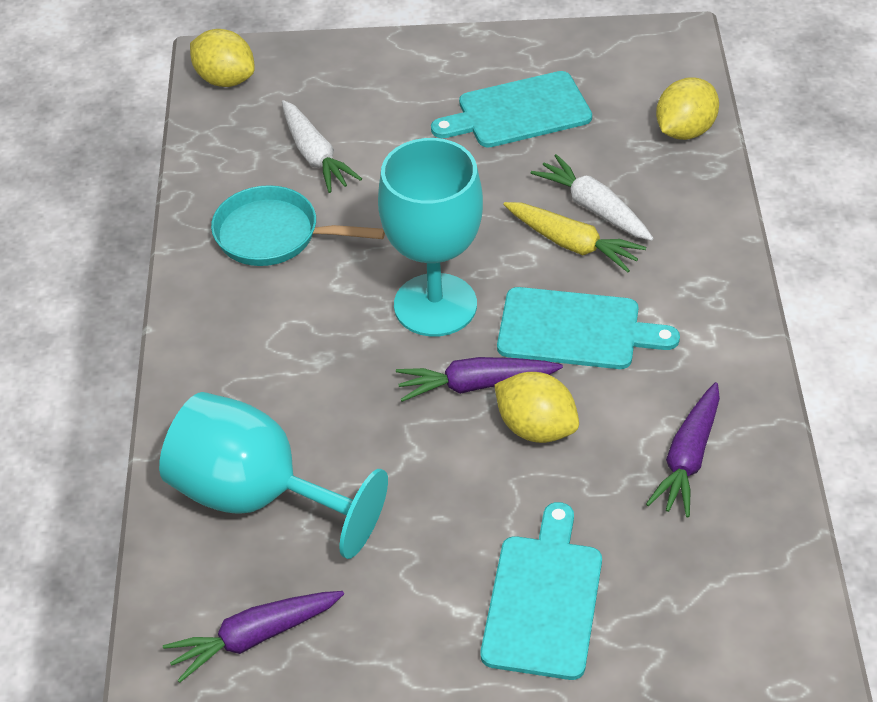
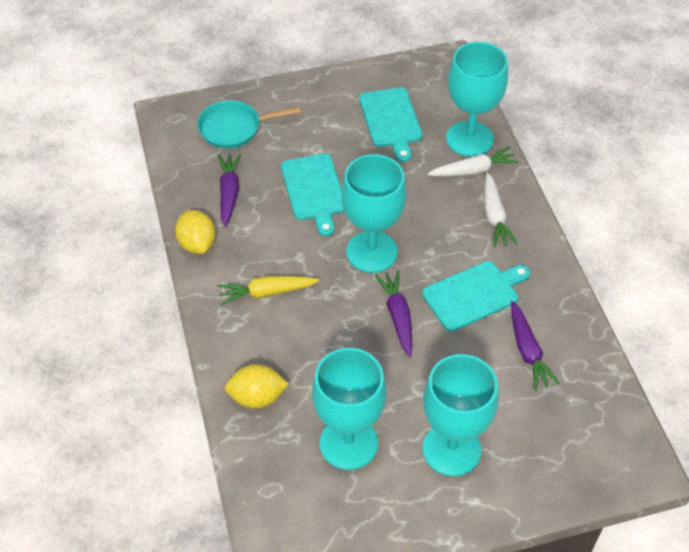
turquoise goblet: 2 -> 4
yellow lemon: 3 -> 2

